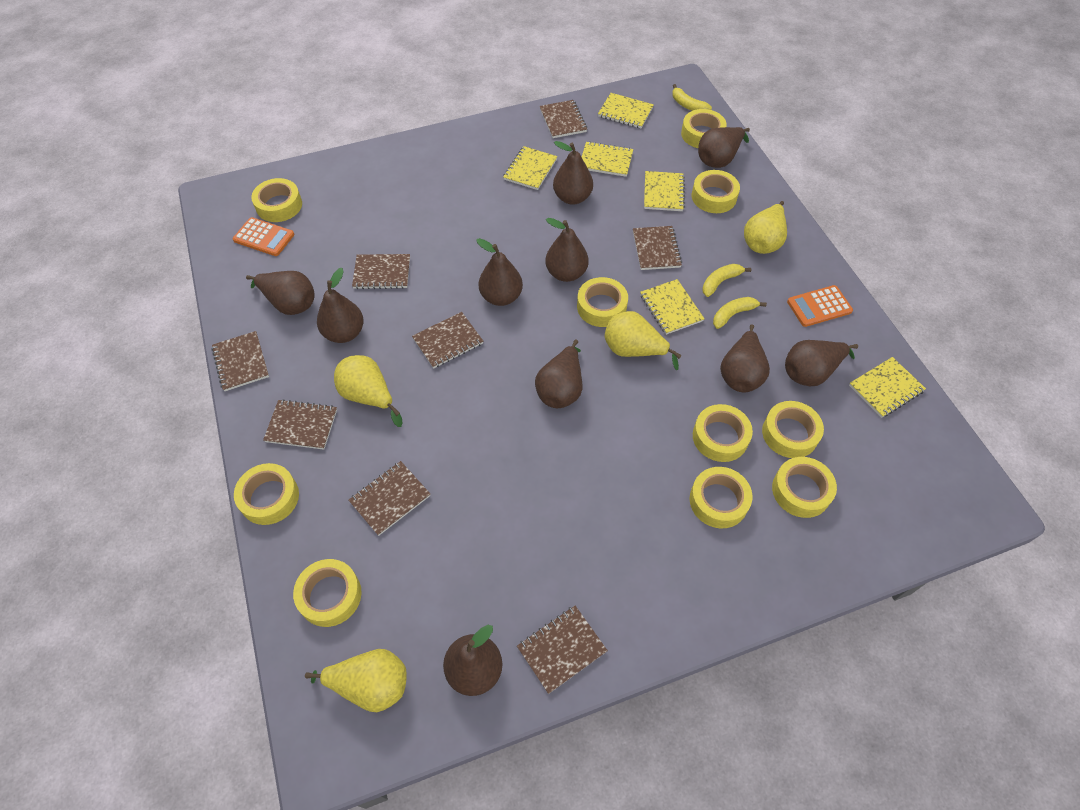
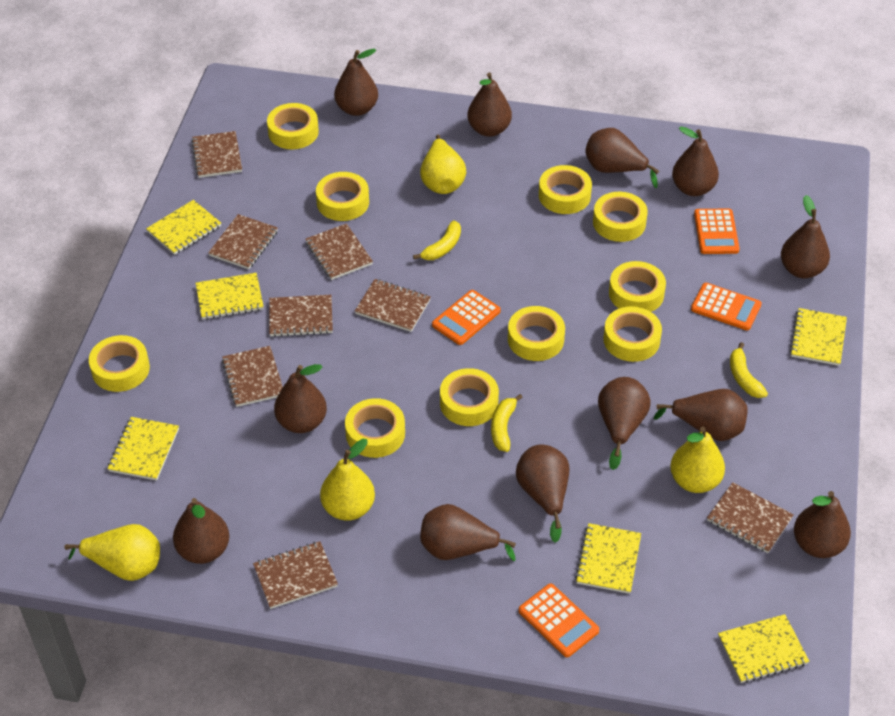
brown pear: 10 -> 12
orange calculator: 2 -> 4

